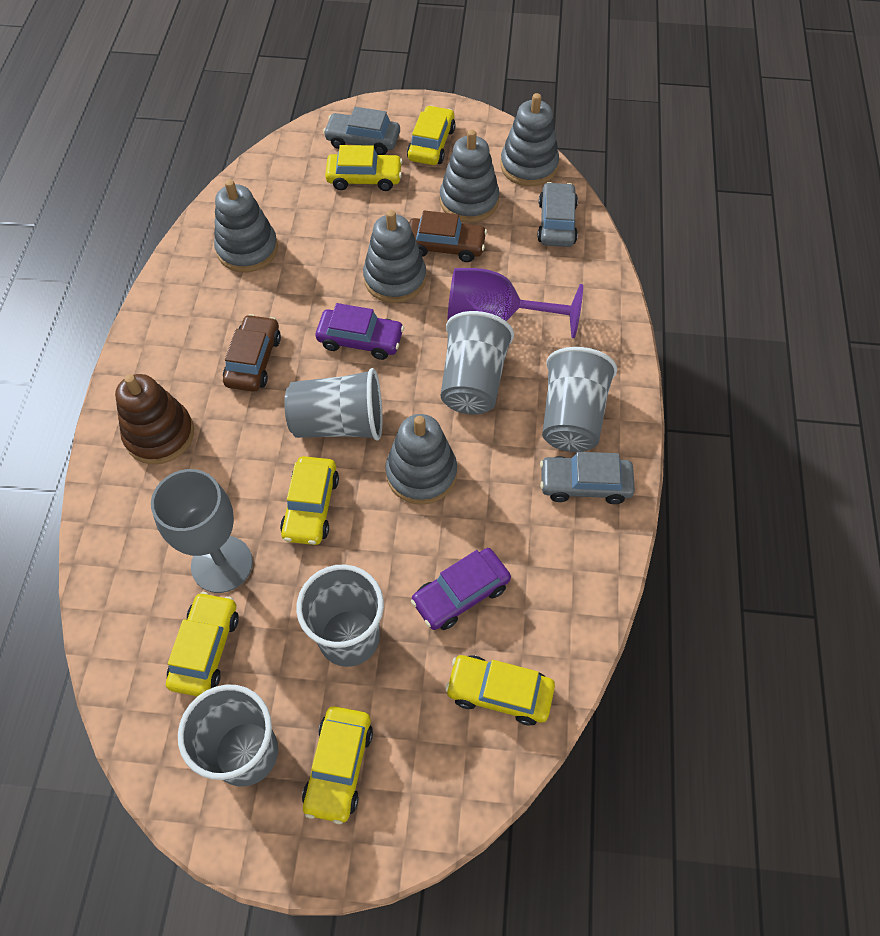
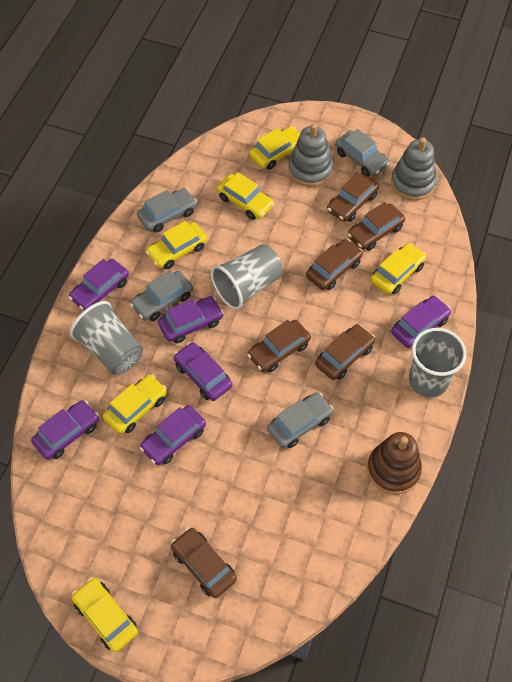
brown car: 2 -> 6
grey car: 3 -> 4
grey cup: 5 -> 3
grey goblet: 1 -> 0
grey stacking toy: 5 -> 2
purple car: 2 -> 6
purple goblet: 1 -> 0

